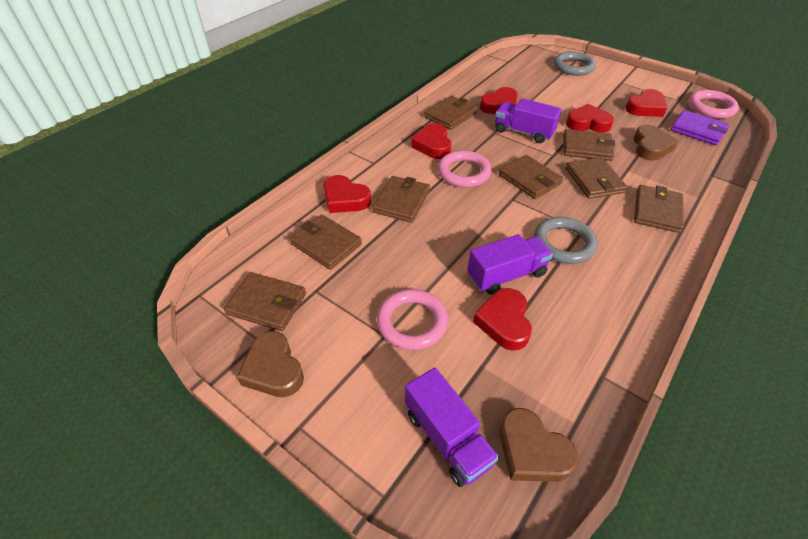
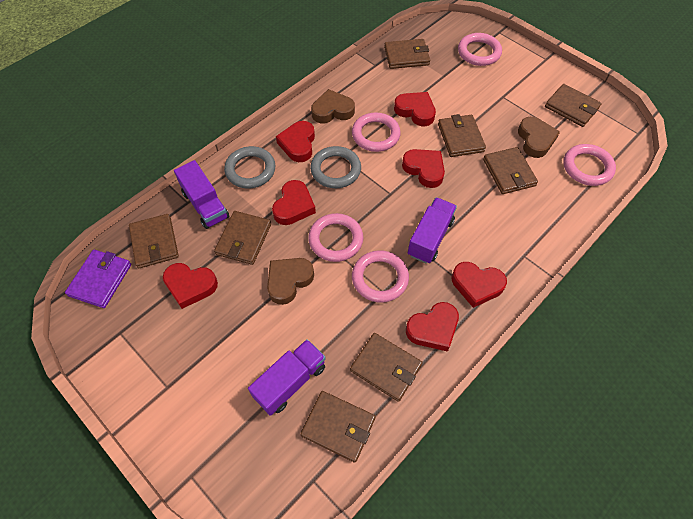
pink ring: 3 -> 5
red heart: 6 -> 7

